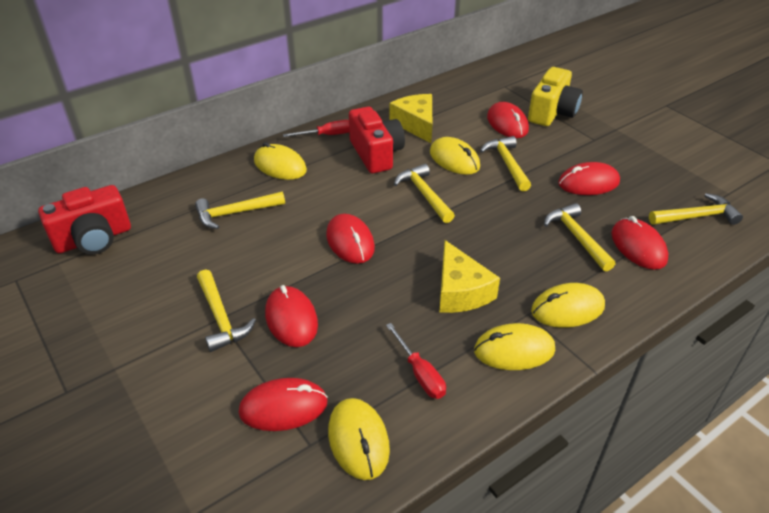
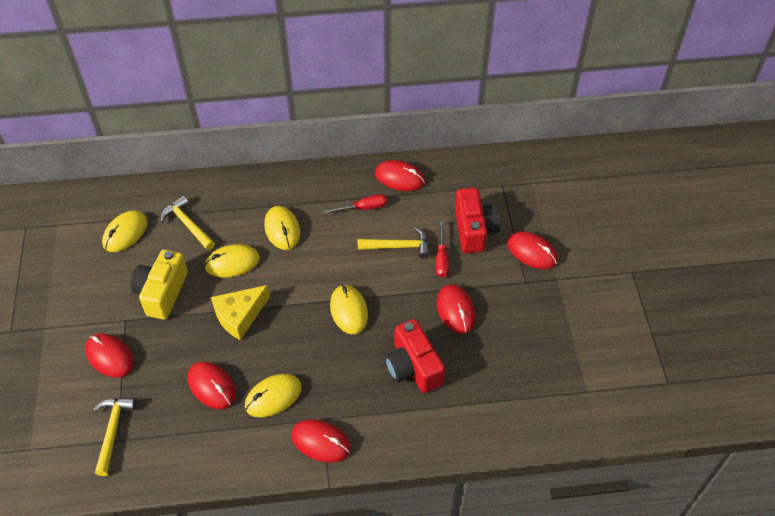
yellow cheese: 2 -> 1
yellow hammer: 6 -> 3

